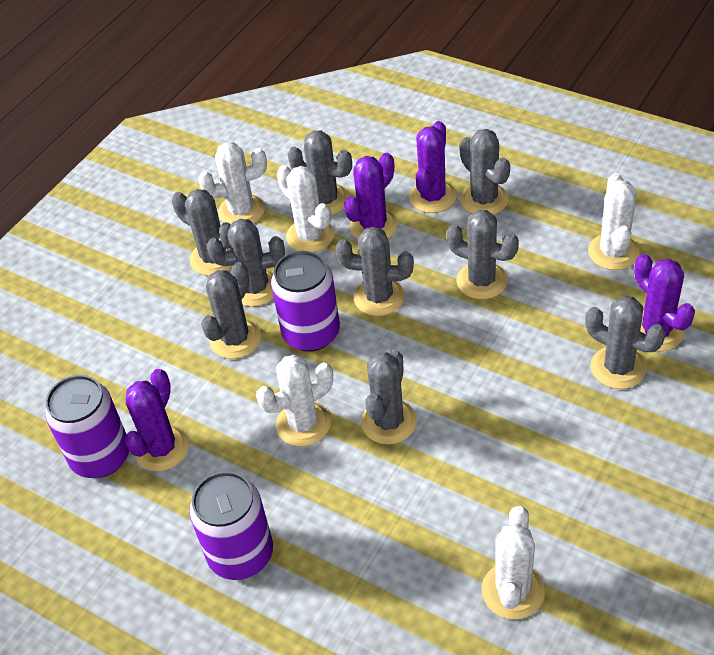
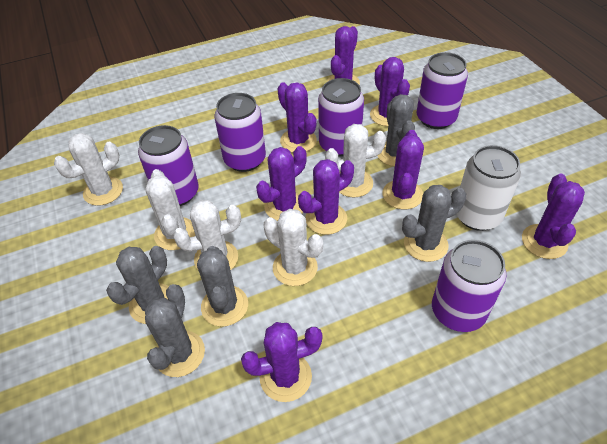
grey cactus: 9 -> 5
purple cactus: 4 -> 8
purple can: 3 -> 5
white can: 0 -> 1

